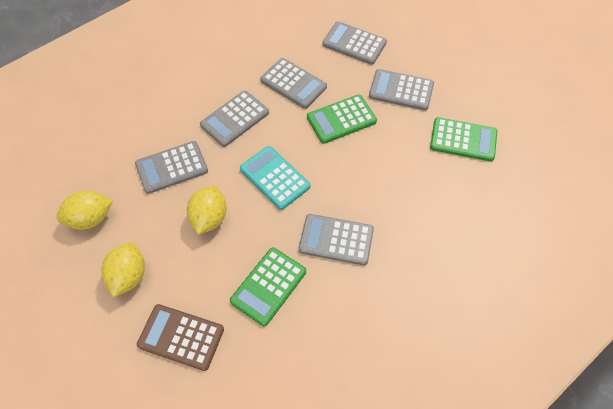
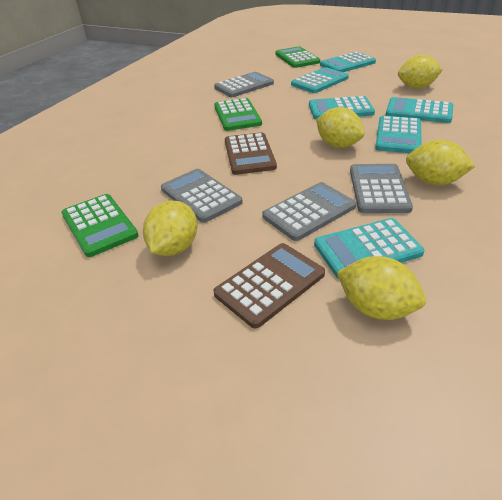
brown calculator: 1 -> 2
grey calculator: 6 -> 4
turquoise calculator: 1 -> 6
yellow lemon: 3 -> 5

